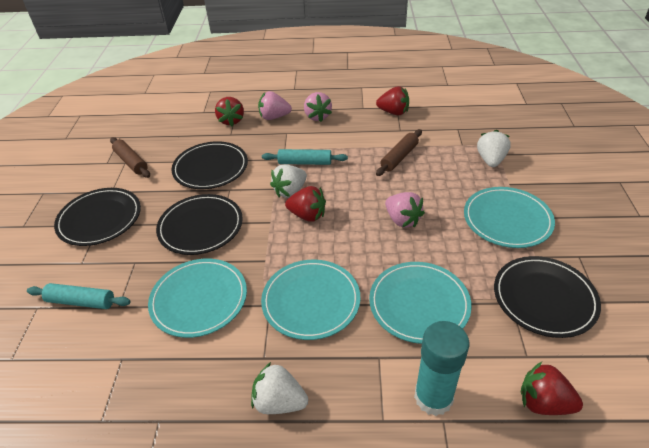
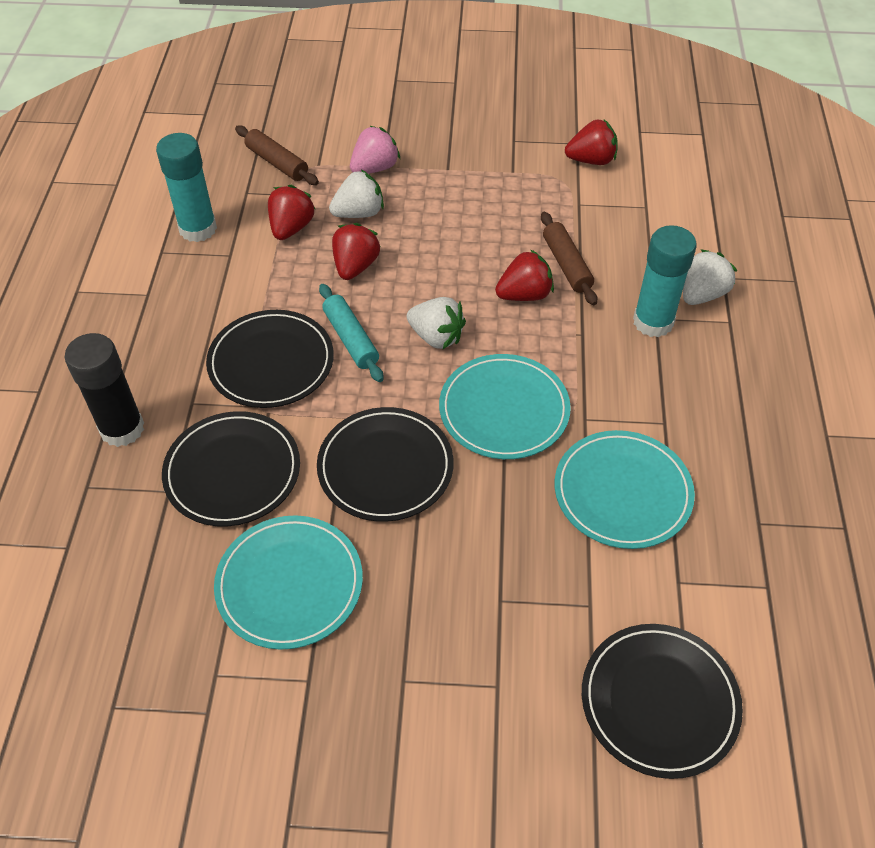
black glue stick: 0 -> 1
pink strawberry: 3 -> 1
turquoise glue stick: 1 -> 2
turquoise plate: 4 -> 3
turquoise rolling pin: 2 -> 1

